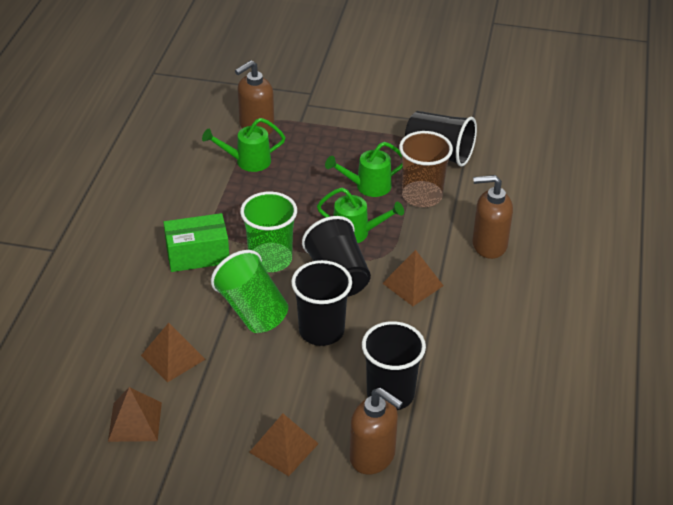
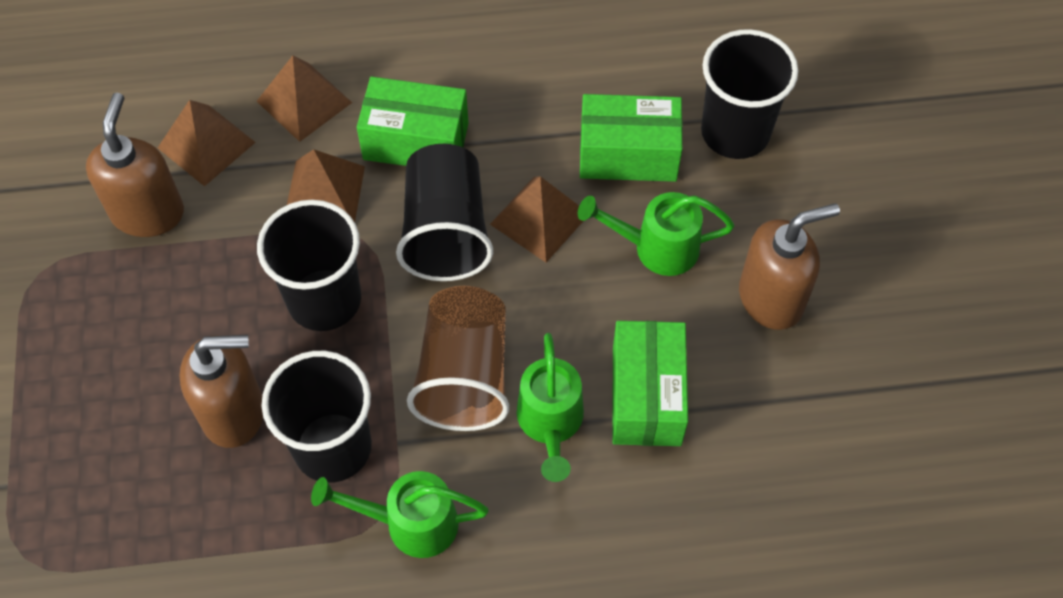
green box: 1 -> 3
green cup: 2 -> 0

